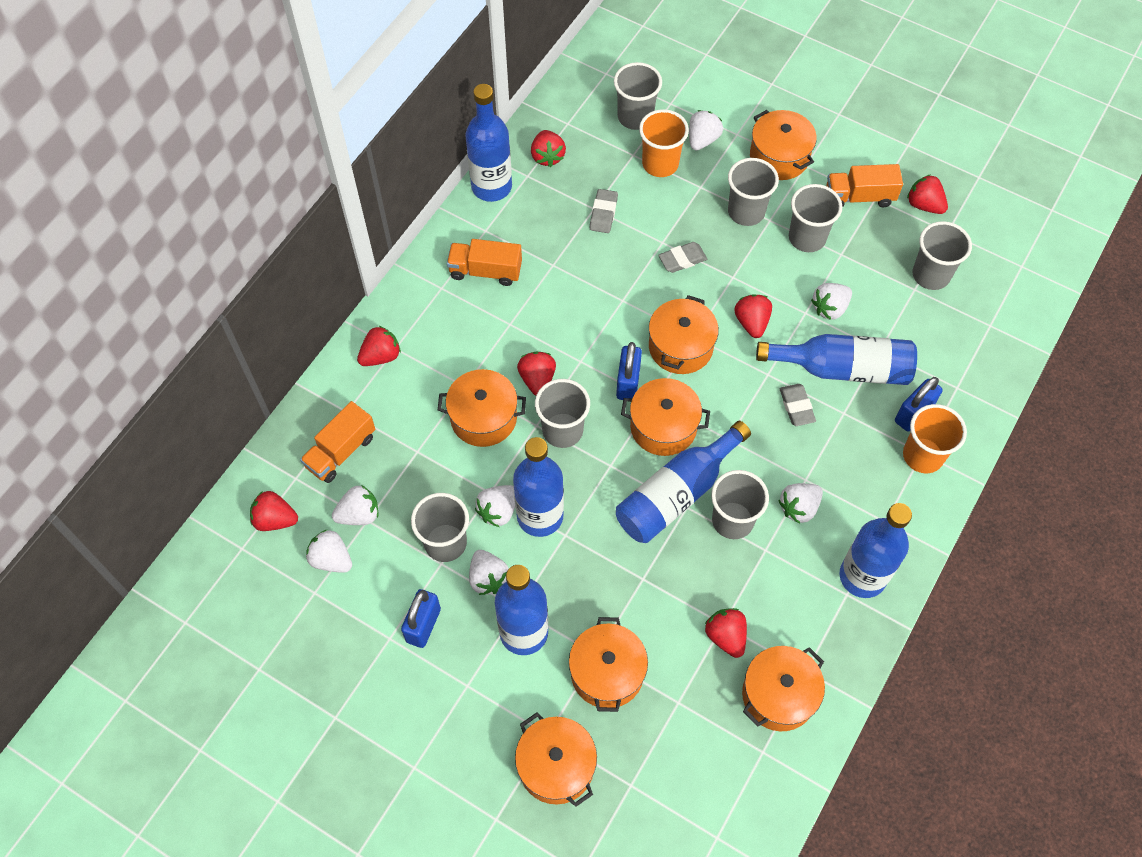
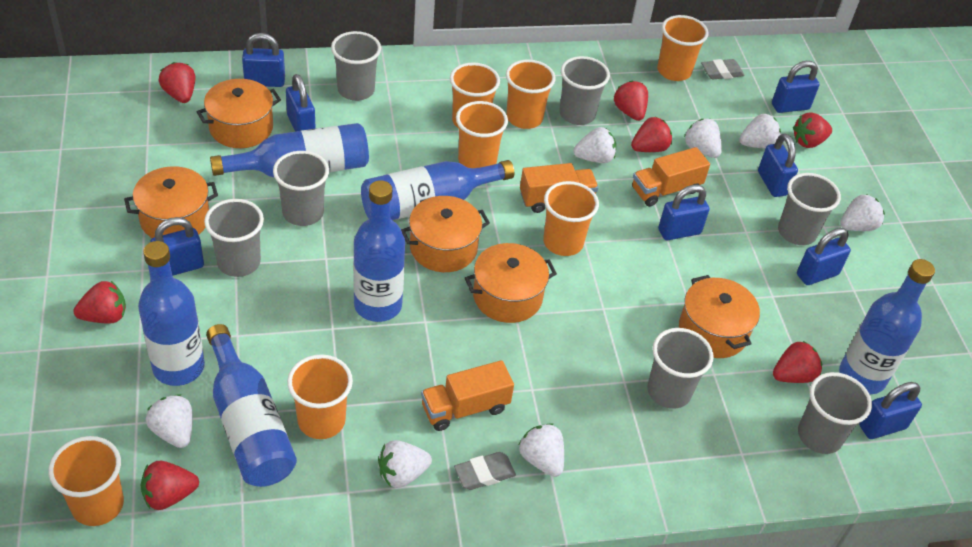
blue padlock: 3 -> 8
grey eraser: 3 -> 2
orange cup: 2 -> 7
orange pot: 7 -> 5

